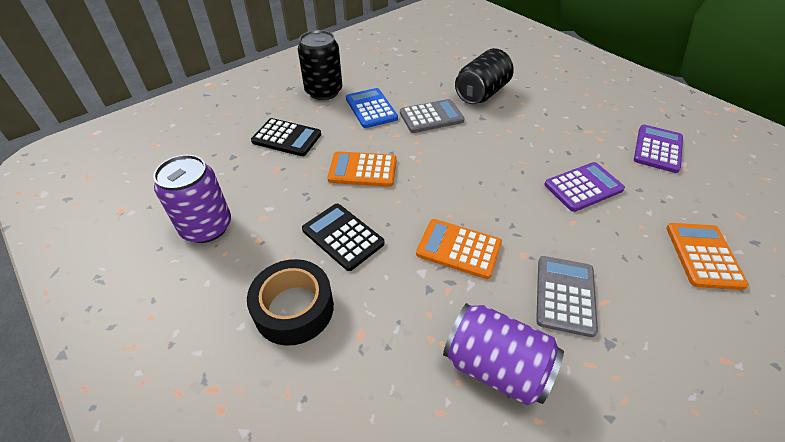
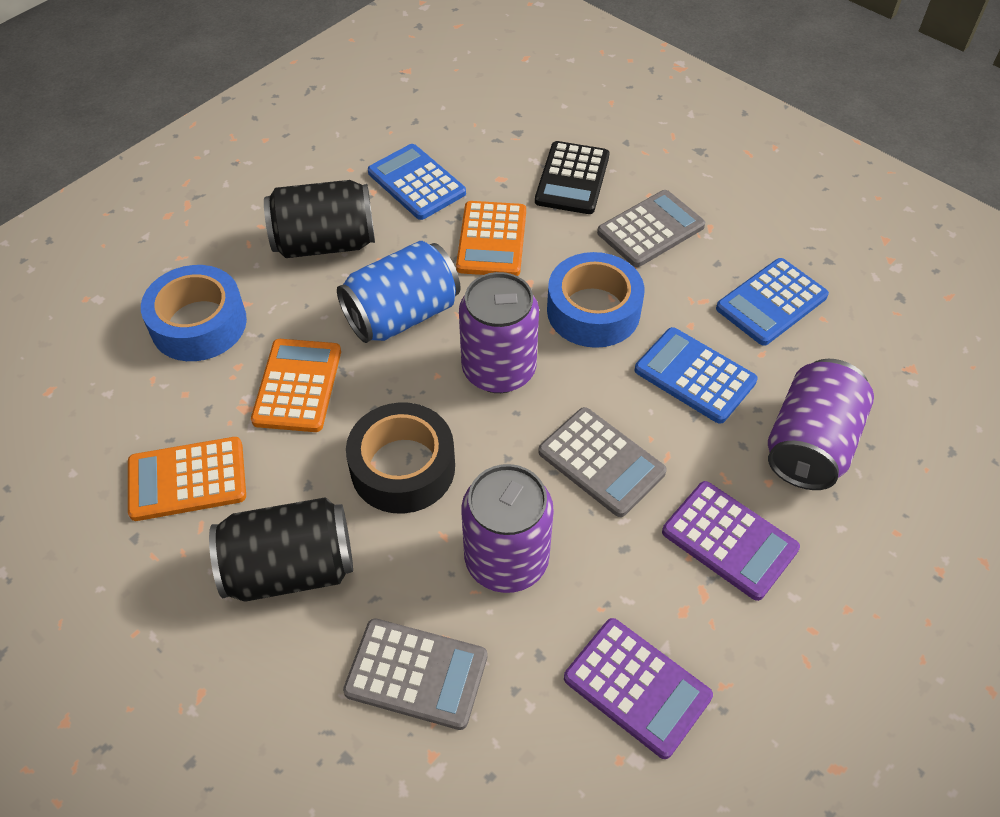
black calculator: 2 -> 1
blue calculator: 1 -> 3
blue can: 0 -> 1
blue tape: 0 -> 2
grey calculator: 2 -> 3
purple can: 2 -> 3

